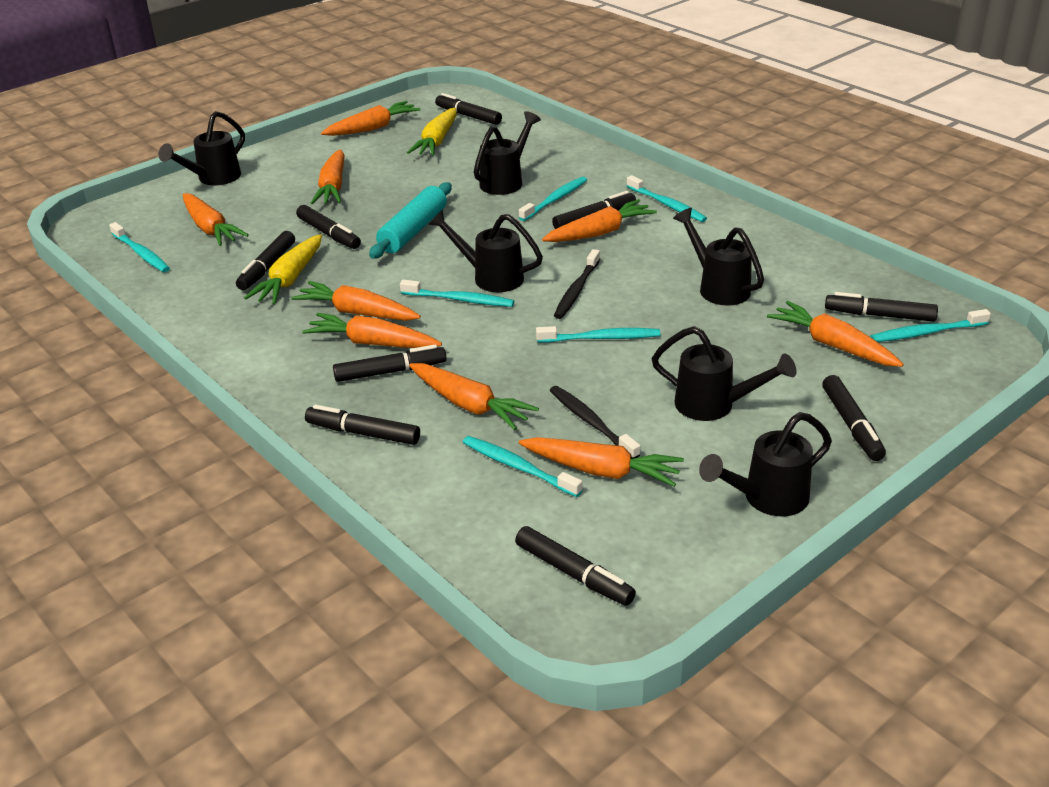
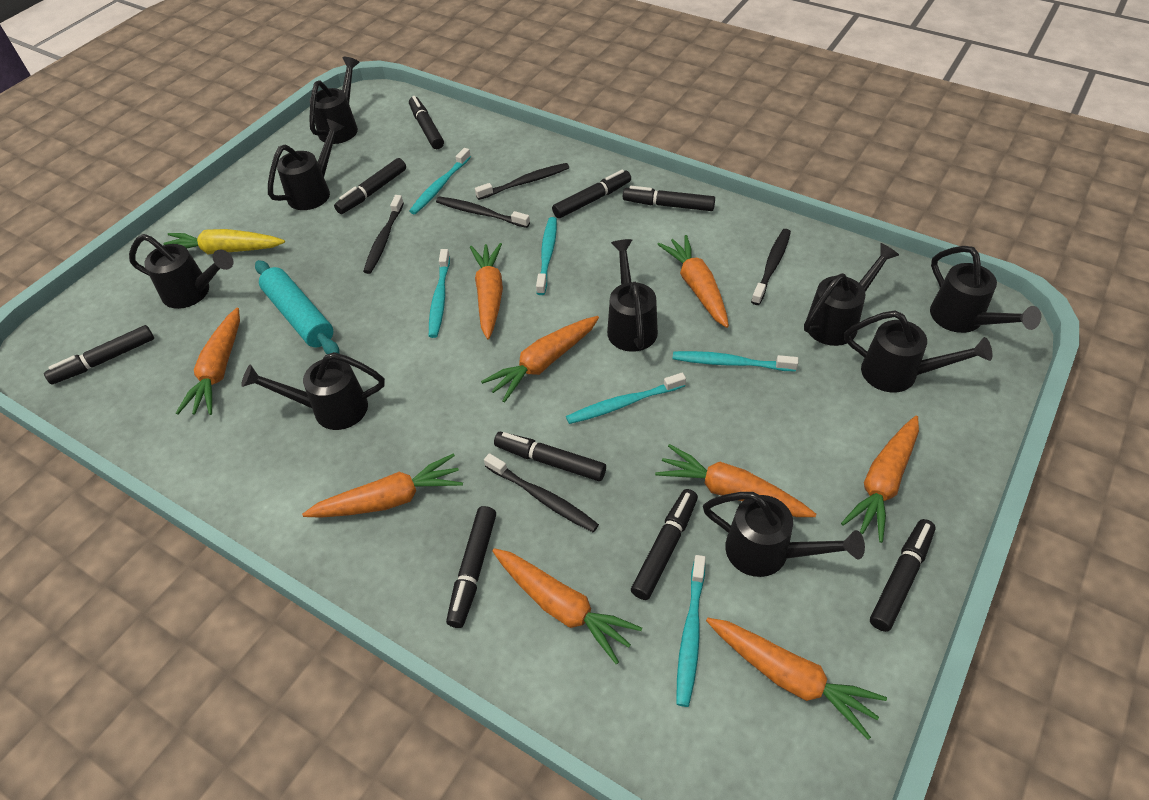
black toothbrush: 2 -> 5
black watering can: 6 -> 9
turquoise toothbrush: 7 -> 6
yellow carrot: 2 -> 1

